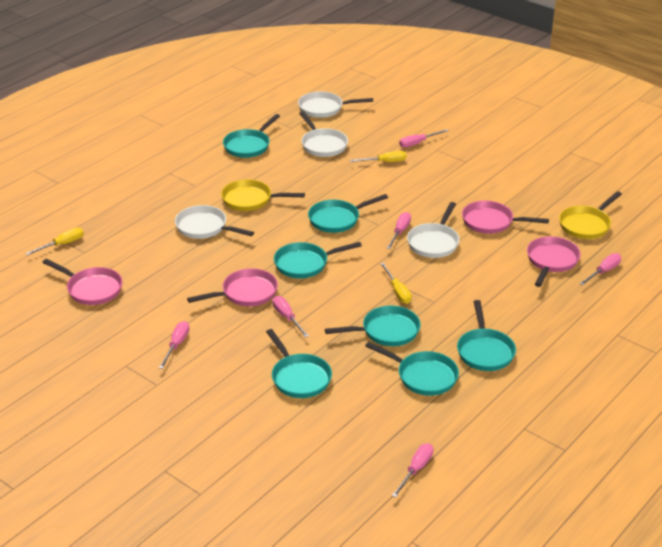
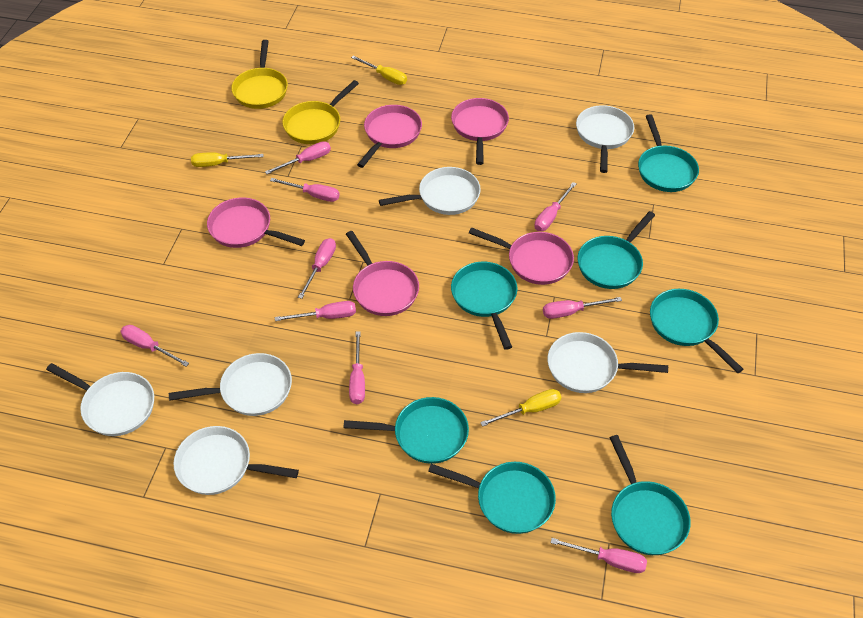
pink pan: 4 -> 5
pink screwdriver: 6 -> 9
white pan: 4 -> 6

